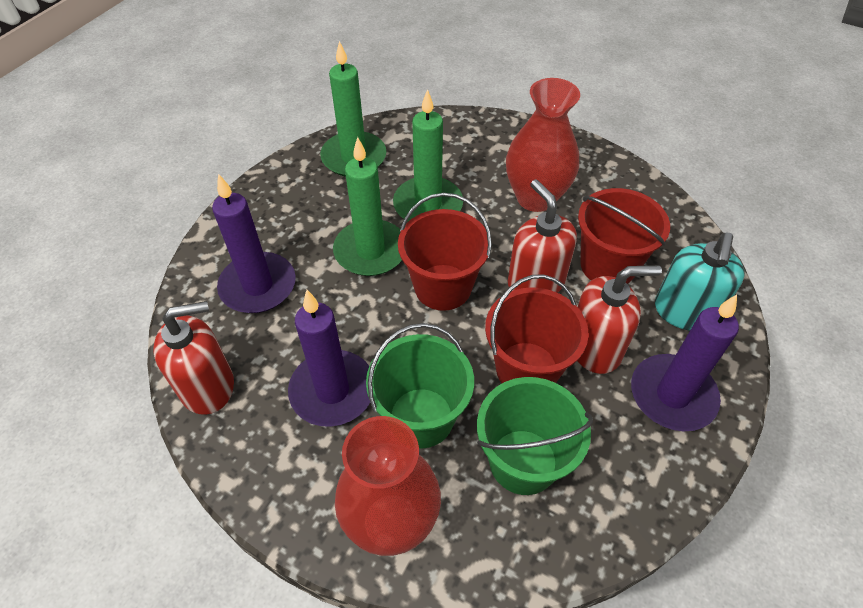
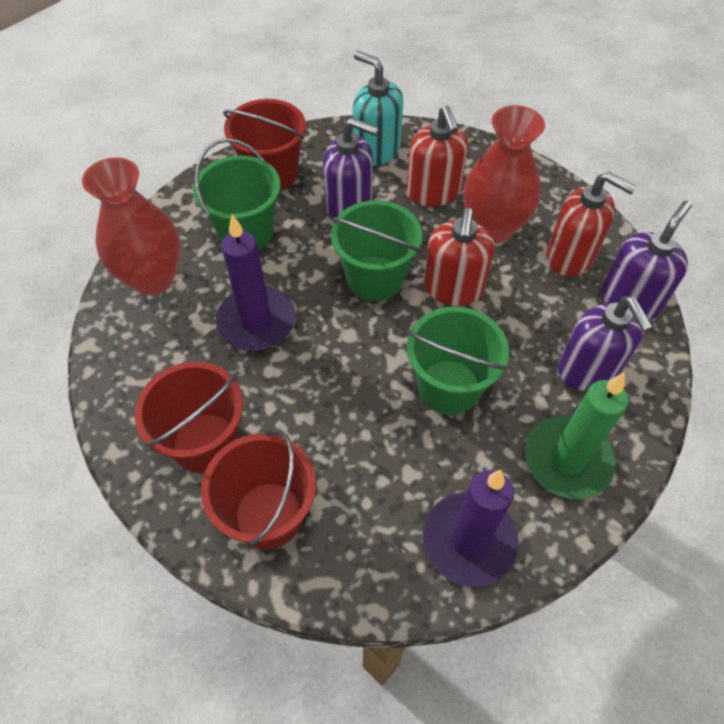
green bucket: 2 -> 3
green candle: 3 -> 1
purple candle: 3 -> 2
purple soap dispenser: 0 -> 3

